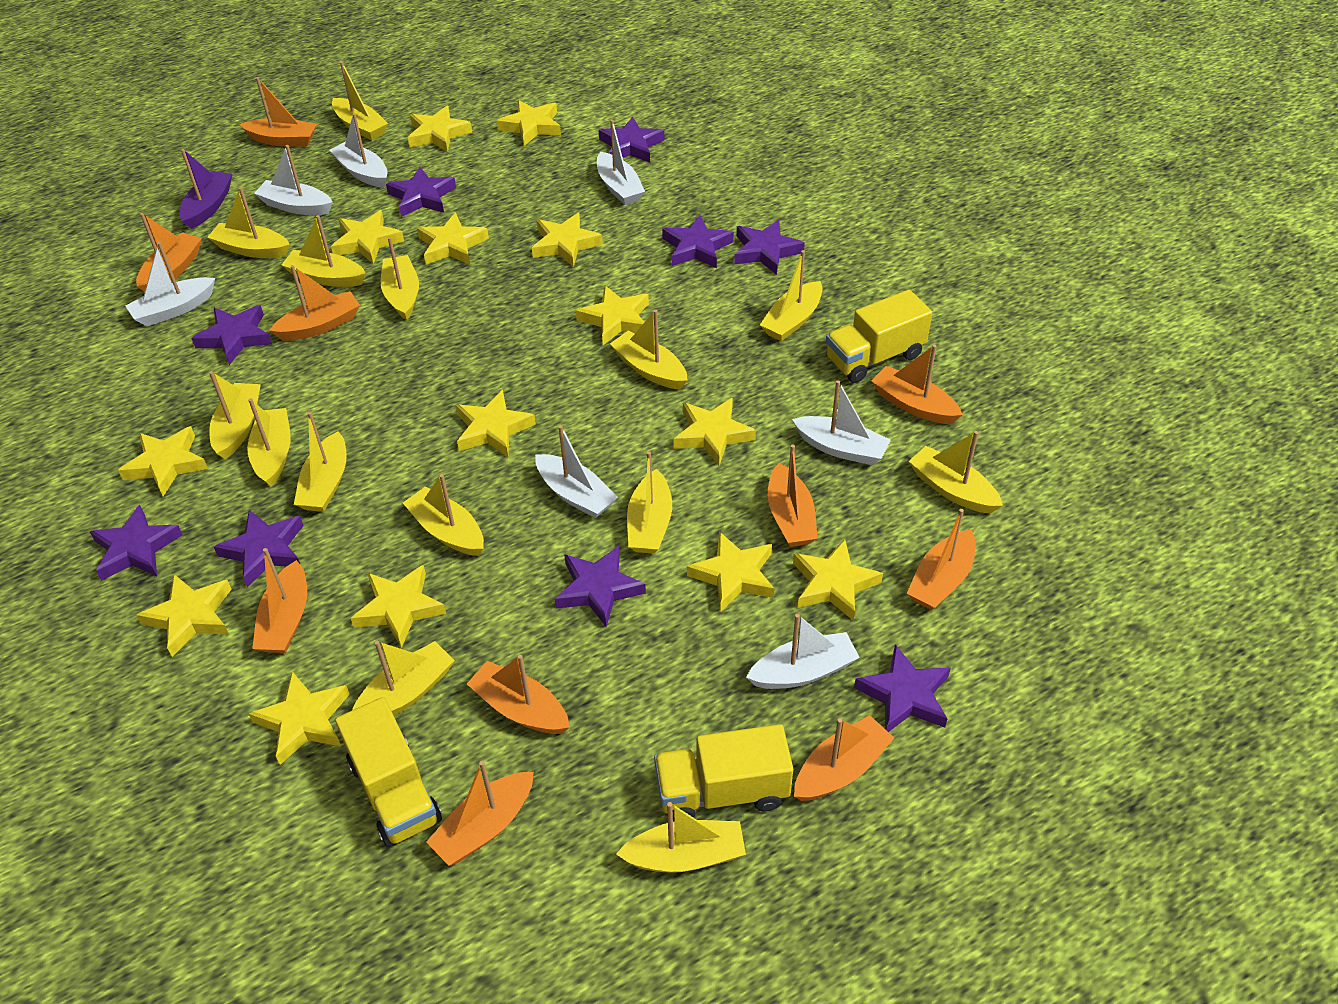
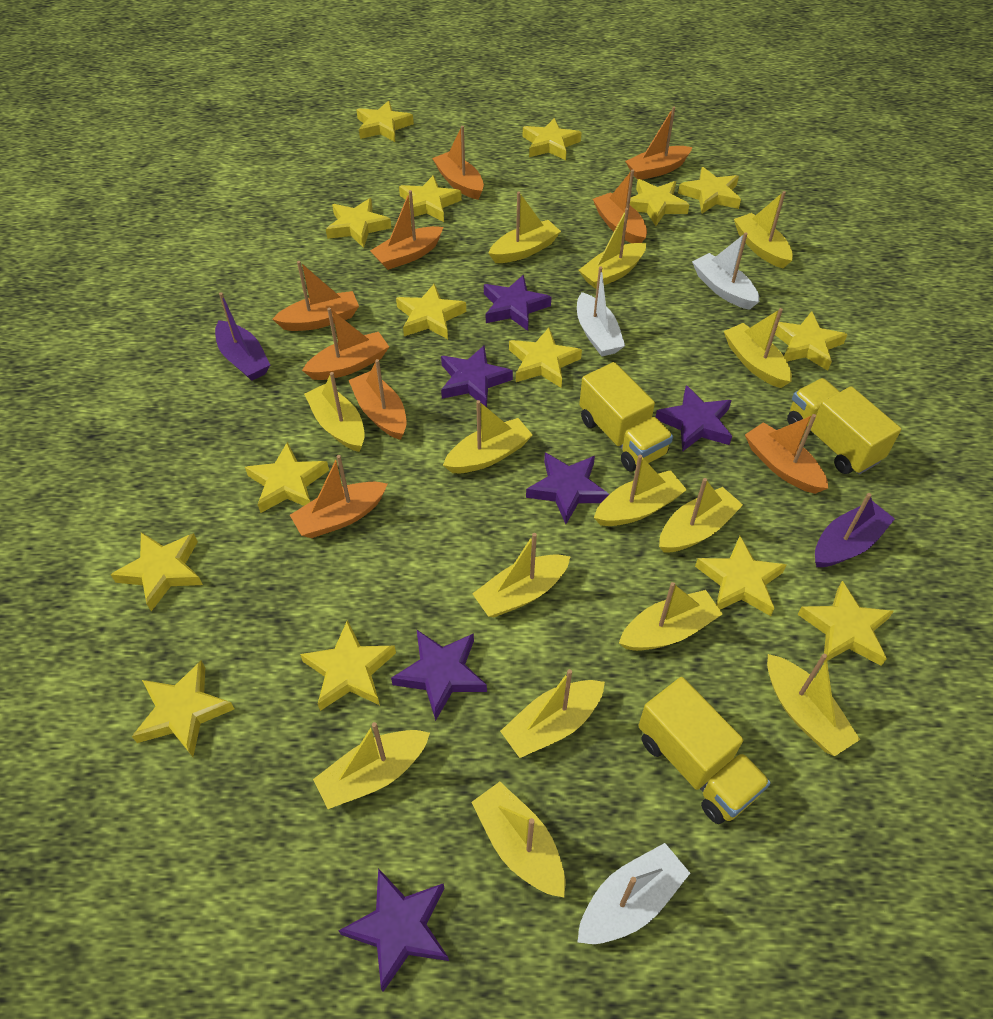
orange boat: 10 -> 9
purple boat: 1 -> 2
purple star: 9 -> 6
white boat: 7 -> 3
yellow star: 14 -> 15

